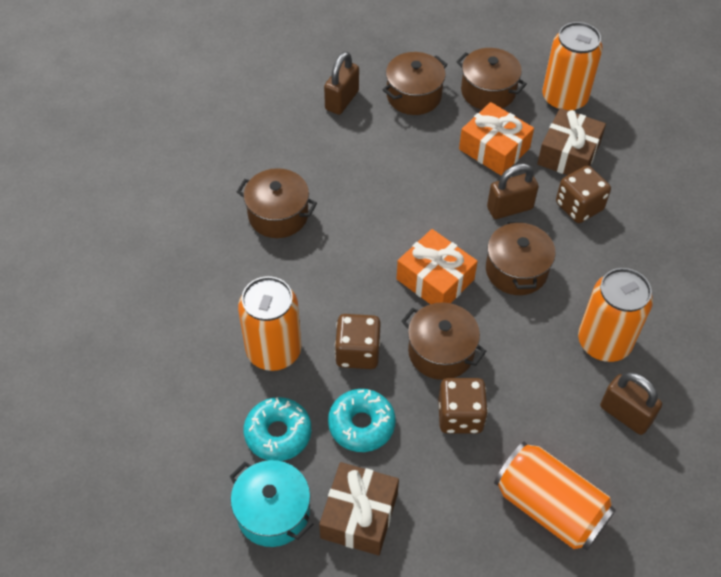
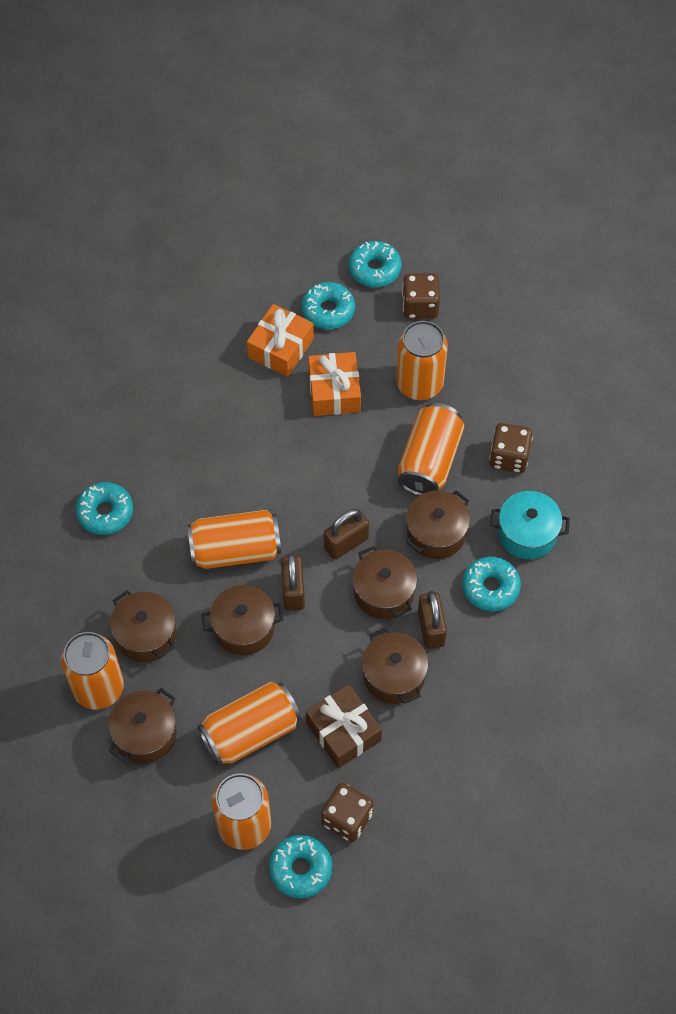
brown gift: 2 -> 1
brown pot: 5 -> 6
orange can: 4 -> 6
turquoise donut: 2 -> 5

